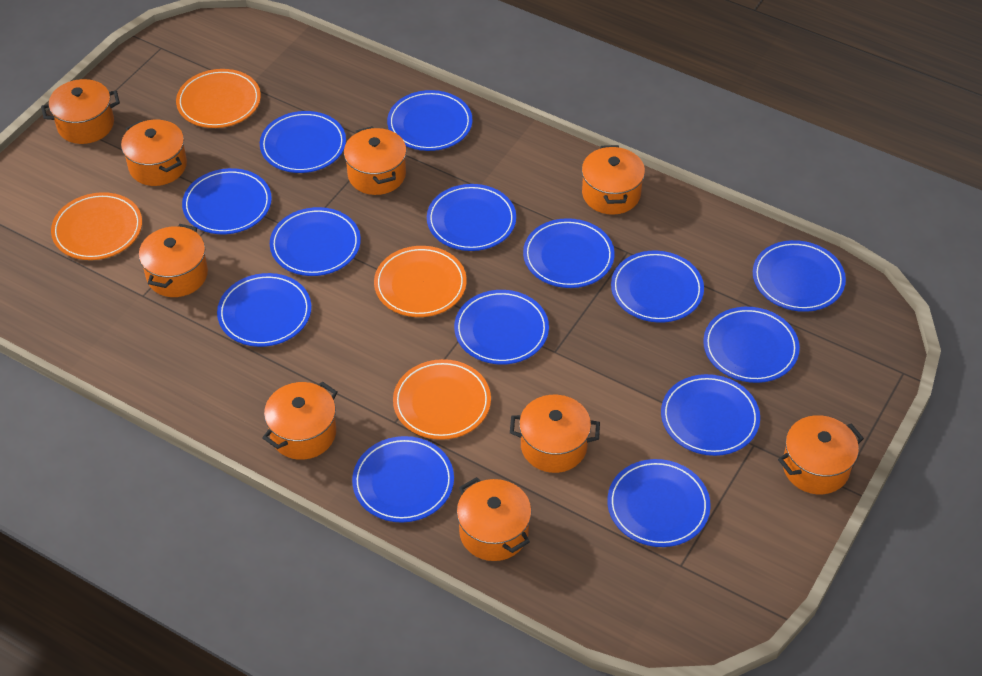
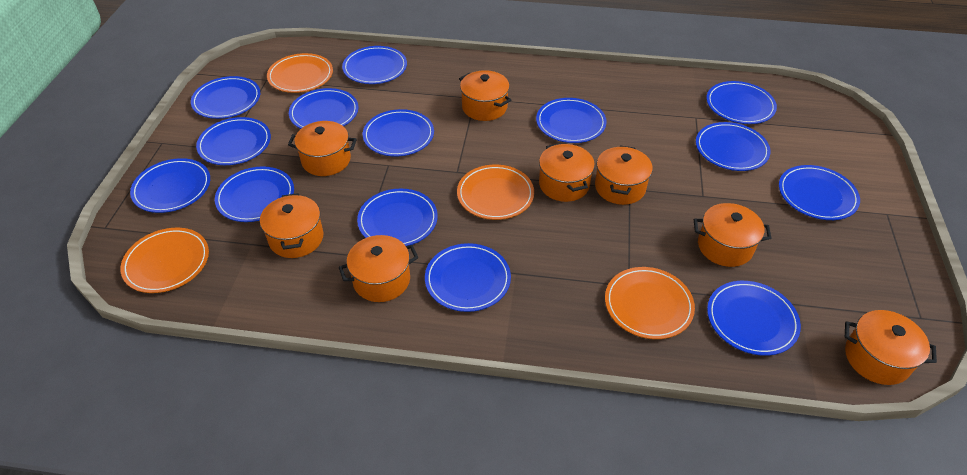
orange pot: 9 -> 8

